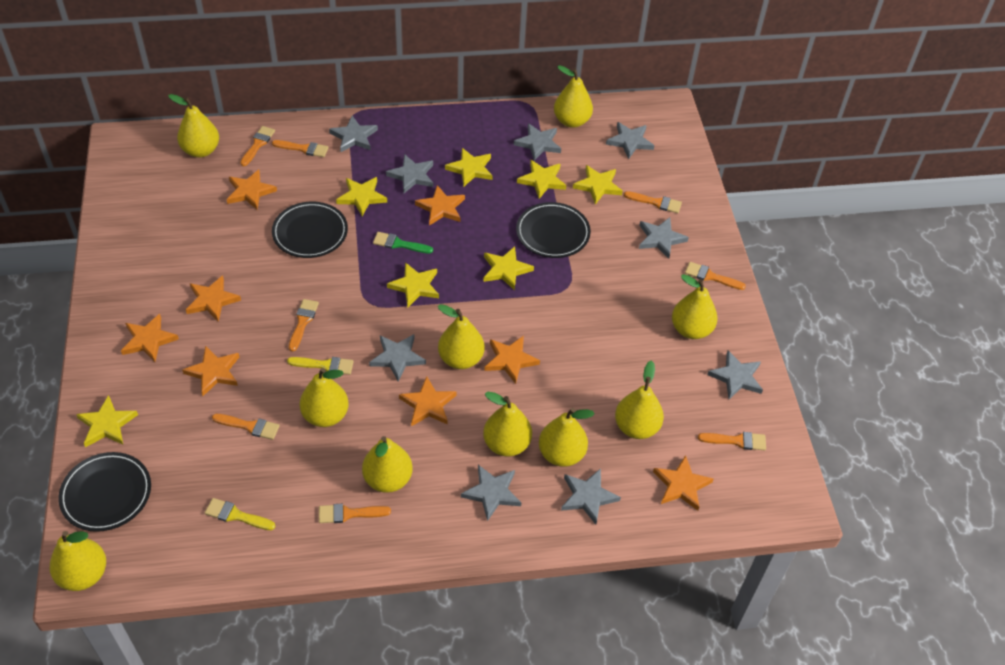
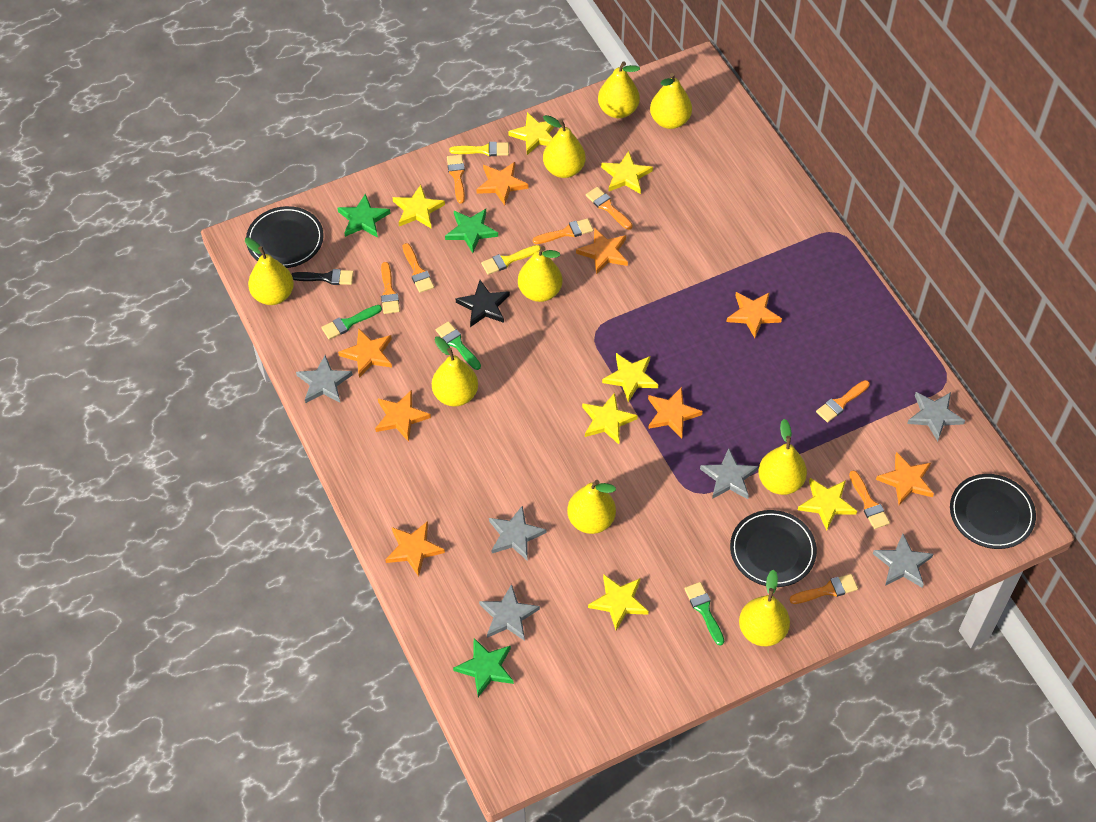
black brush: 0 -> 1
black star: 0 -> 1
green brush: 1 -> 3
green star: 0 -> 3
grey star: 9 -> 6
yellow pear: 10 -> 9

